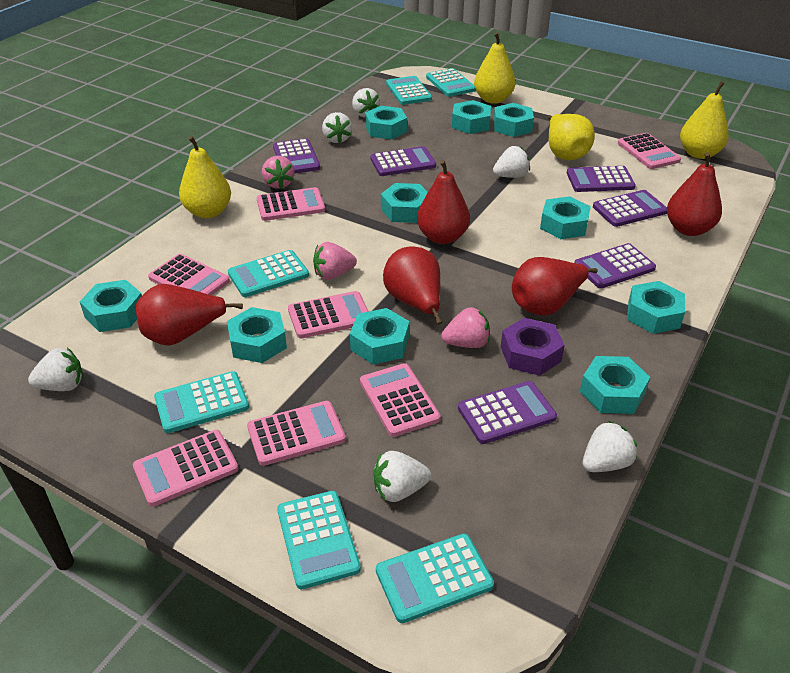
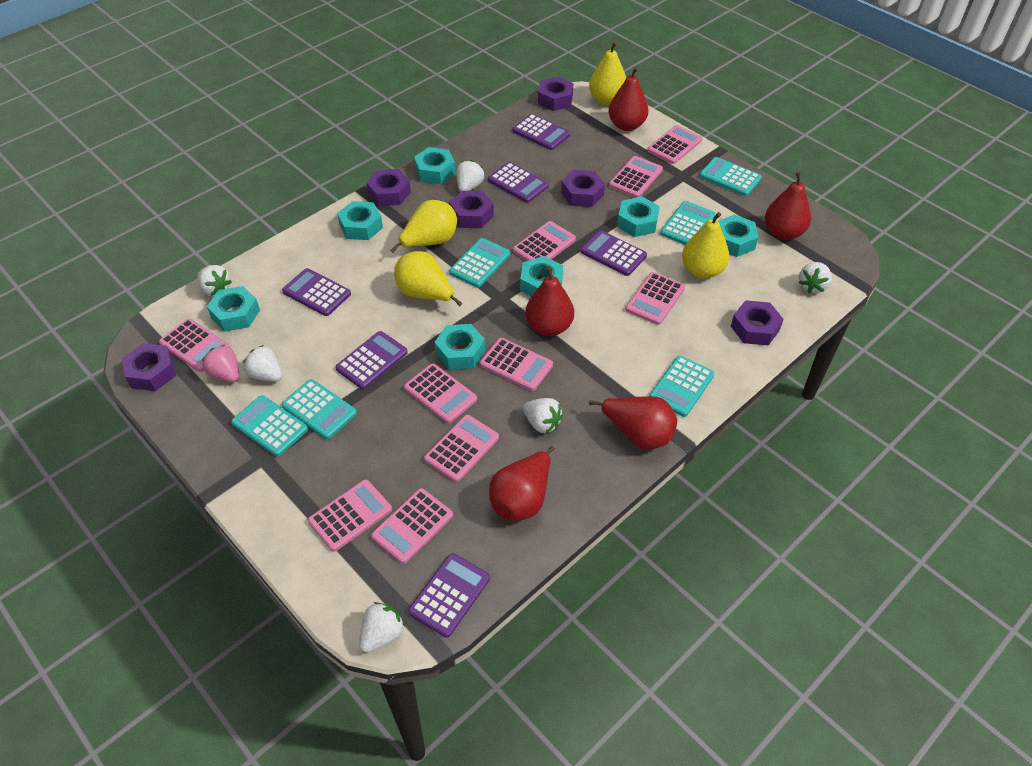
pink calculator: 7 -> 10
pink strawberry: 3 -> 1
purple nut: 1 -> 6
turquoise nut: 10 -> 7

